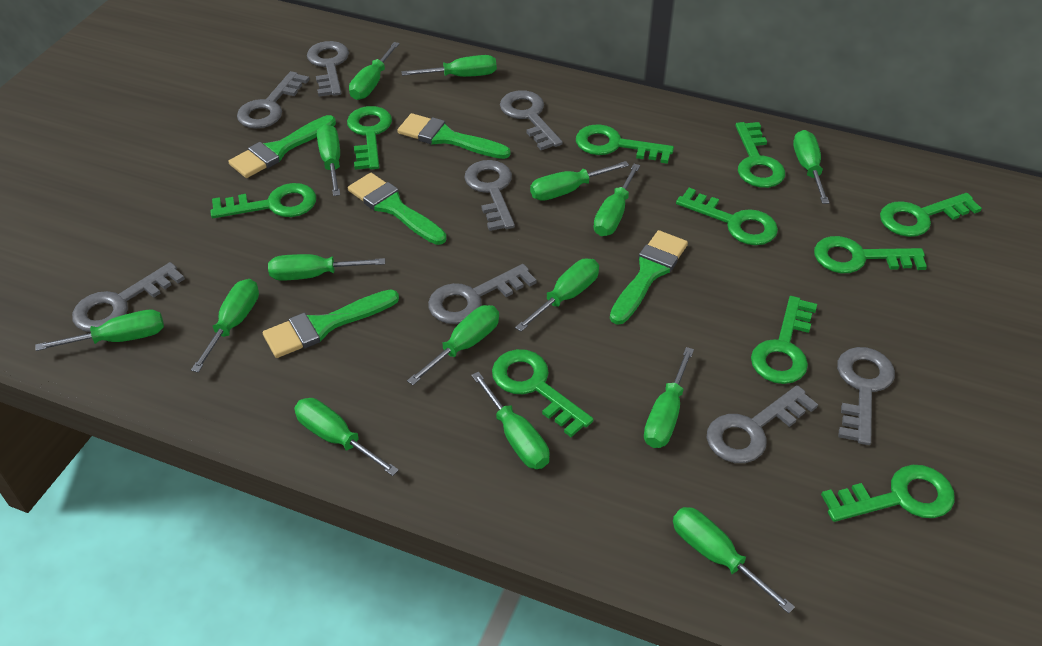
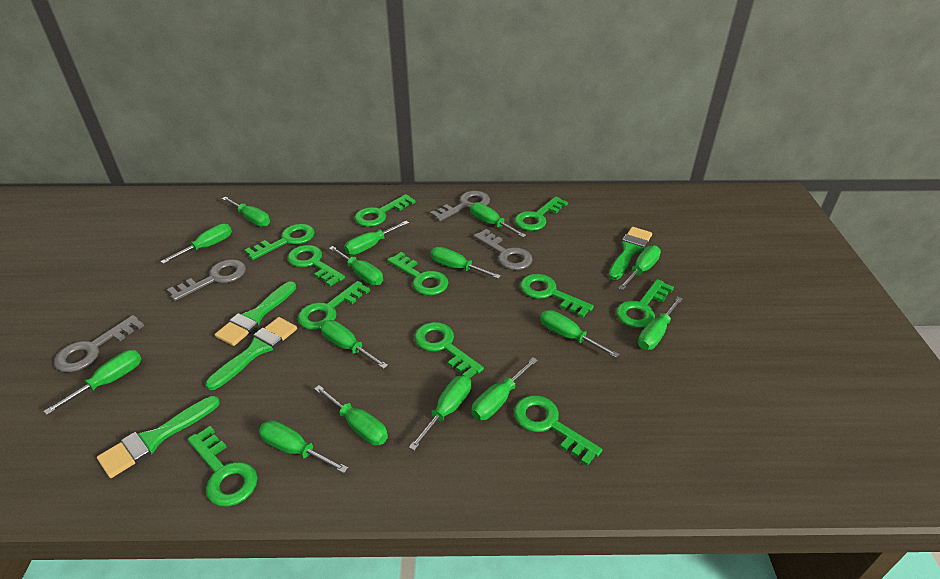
green brush: 5 -> 4
green key: 10 -> 11
grey key: 8 -> 4

